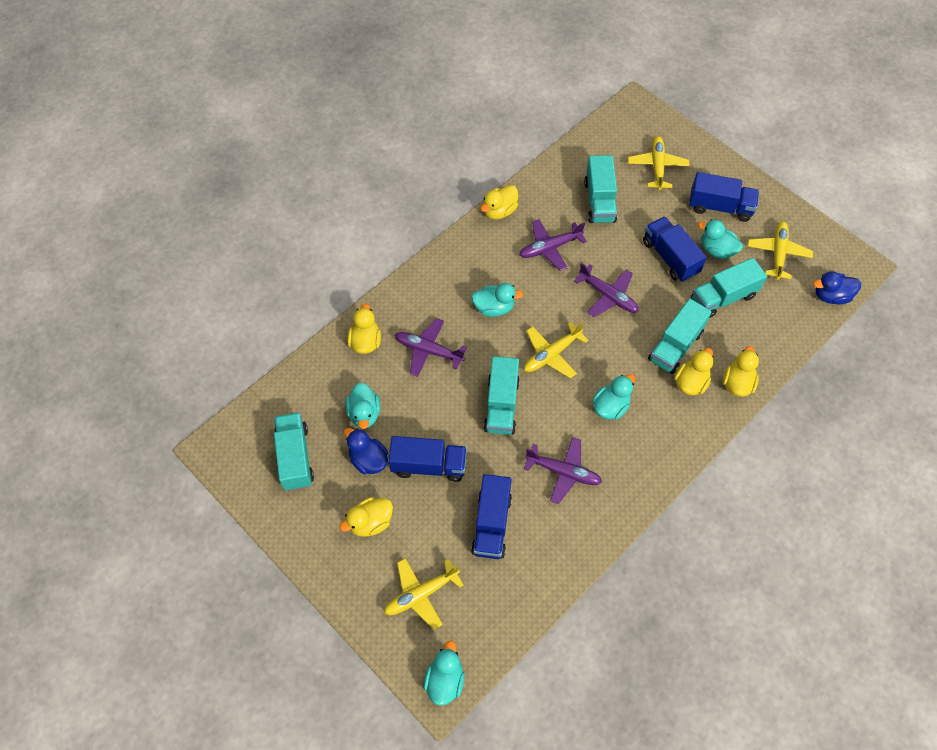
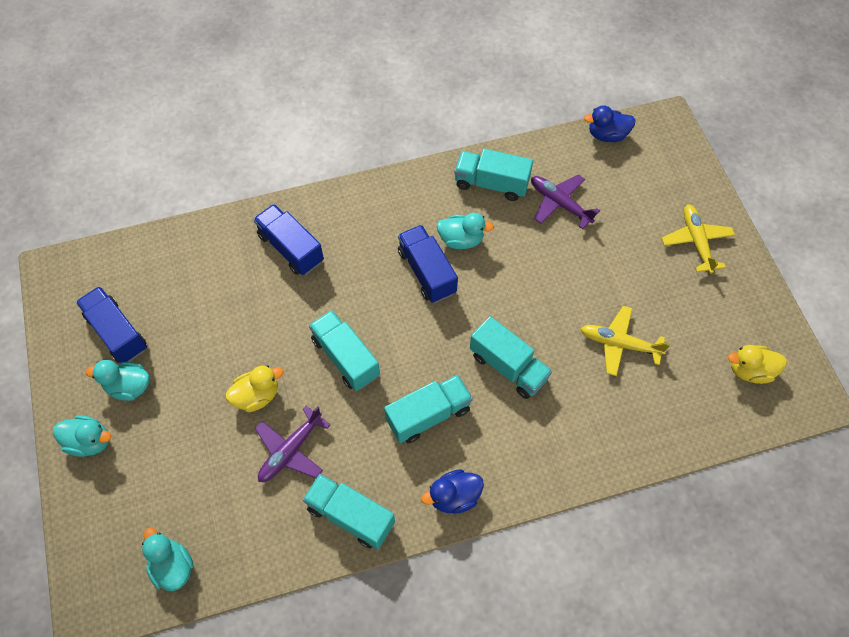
blue truck: 4 -> 3
purple plane: 4 -> 2
turquoise duck: 5 -> 4
yellow duck: 5 -> 2
yellow plane: 4 -> 2

